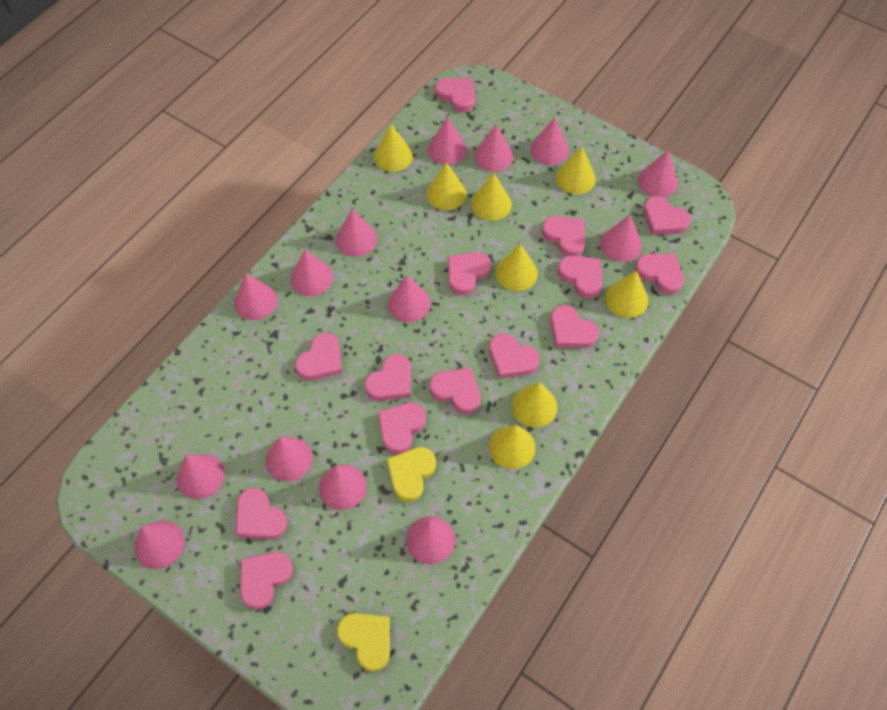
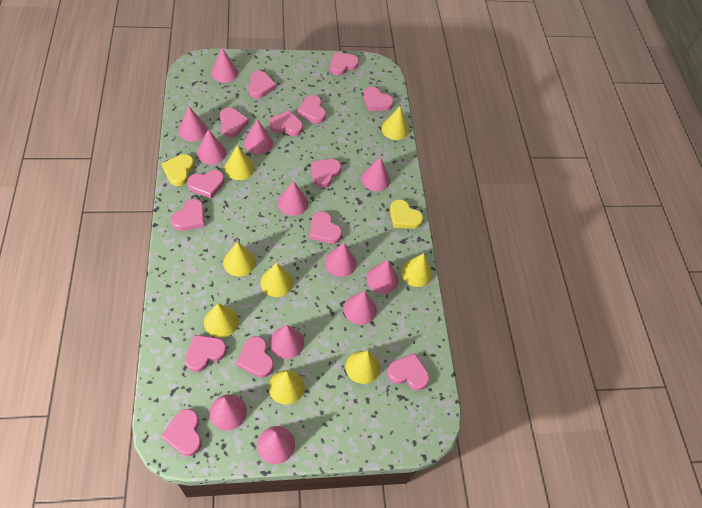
pink cone: 14 -> 12

